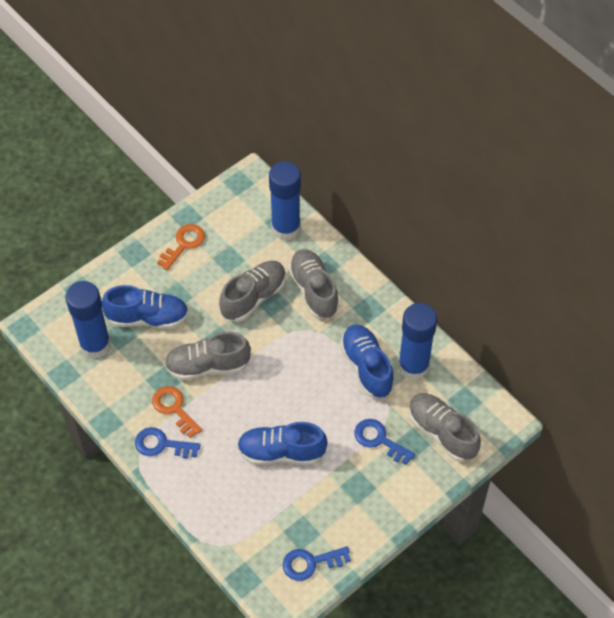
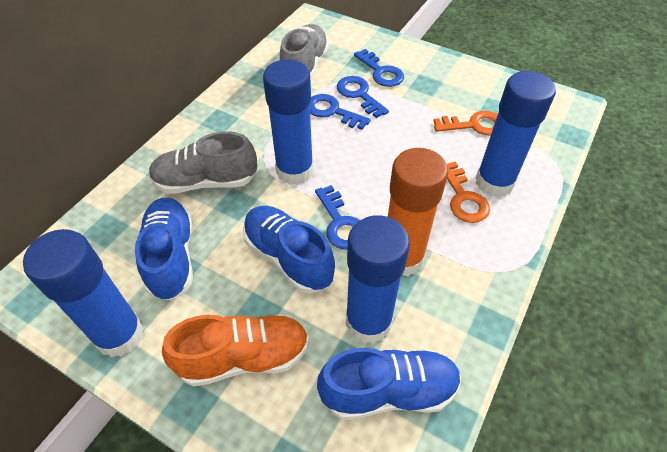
blue glue stick: 3 -> 4
blue key: 3 -> 4
grey shoe: 4 -> 2
orange glue stick: 0 -> 1
orange shoe: 0 -> 1

